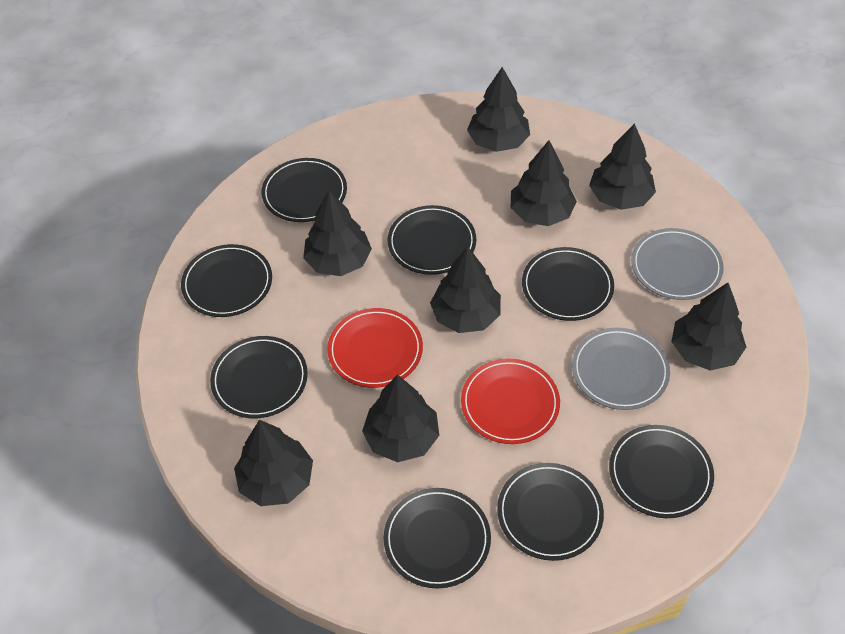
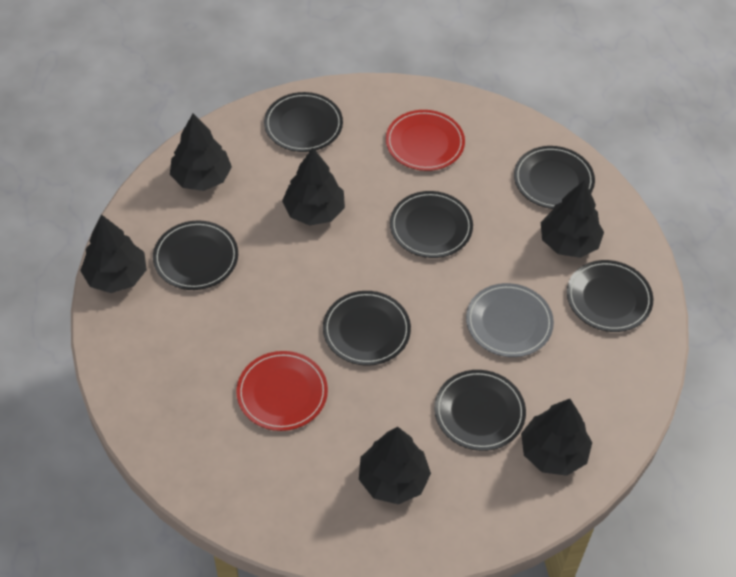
black plate: 8 -> 7
black tree: 8 -> 6
grey plate: 2 -> 1

